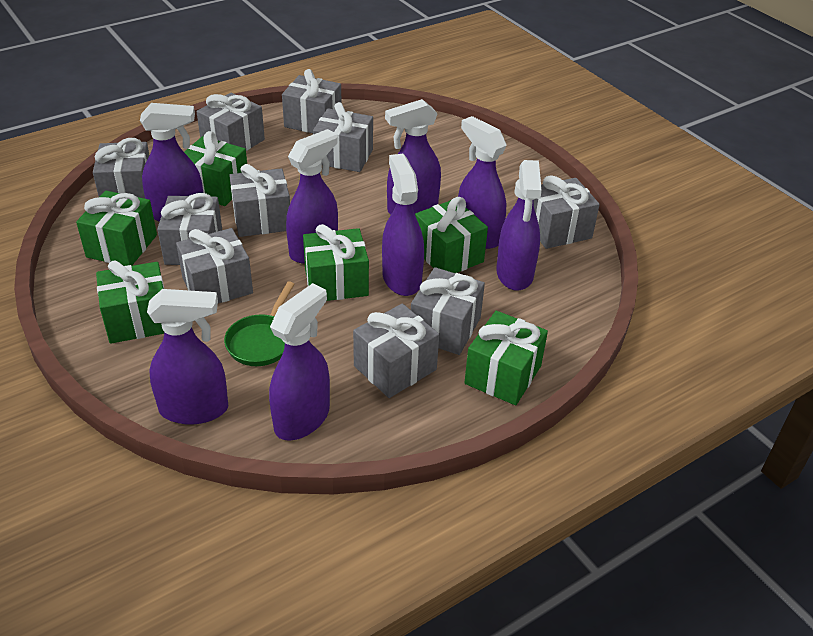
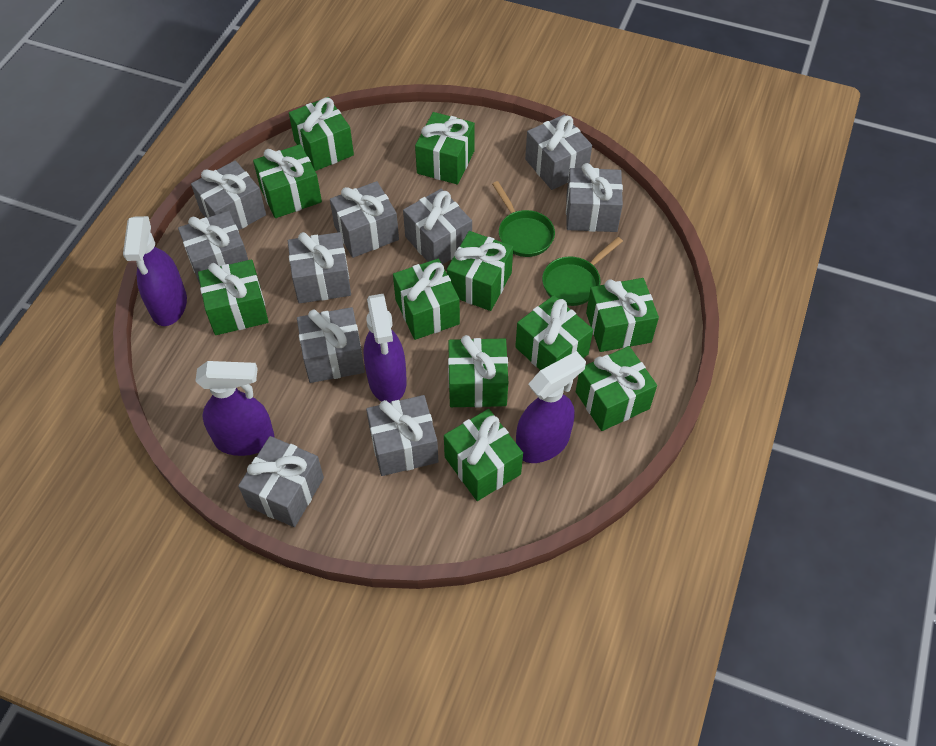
green gift: 6 -> 11
green pan: 1 -> 2
purple spray bottle: 8 -> 4

